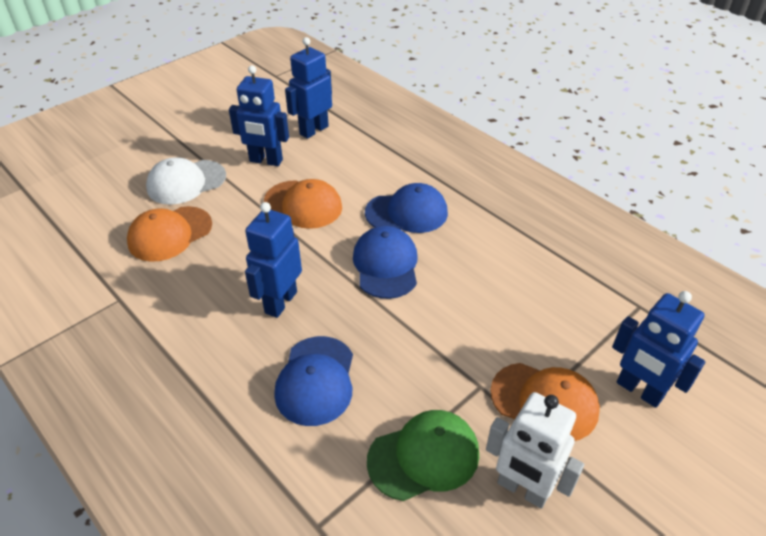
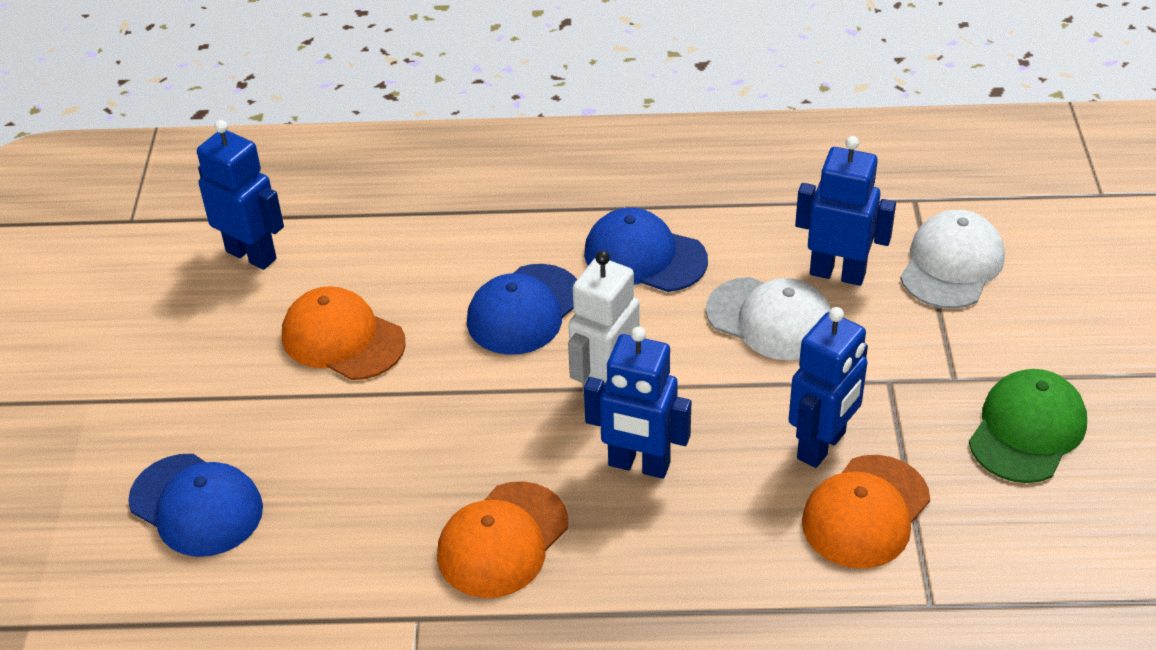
white cap: 1 -> 2

